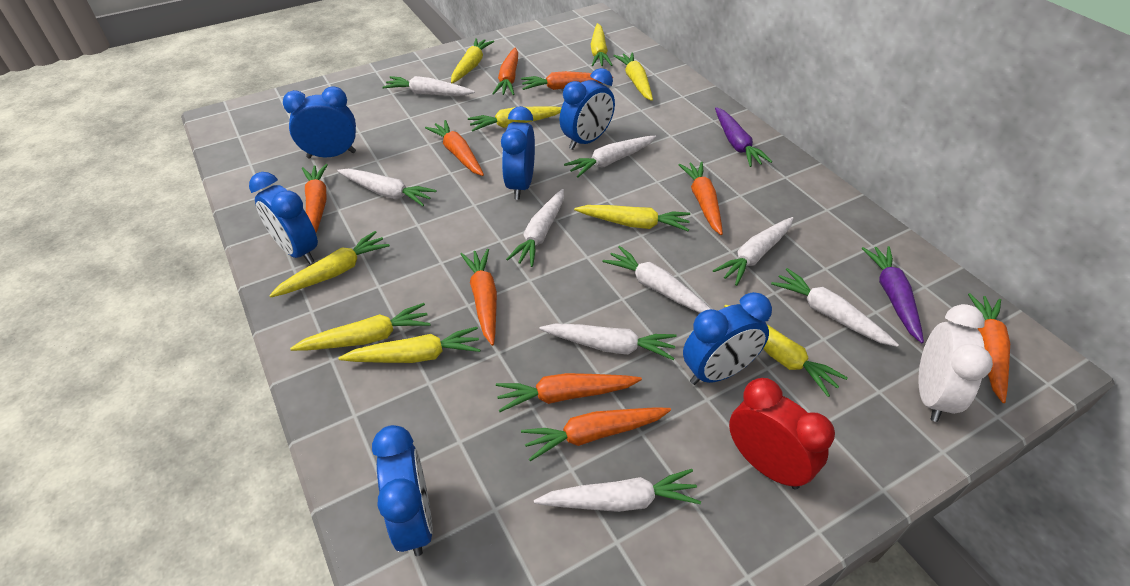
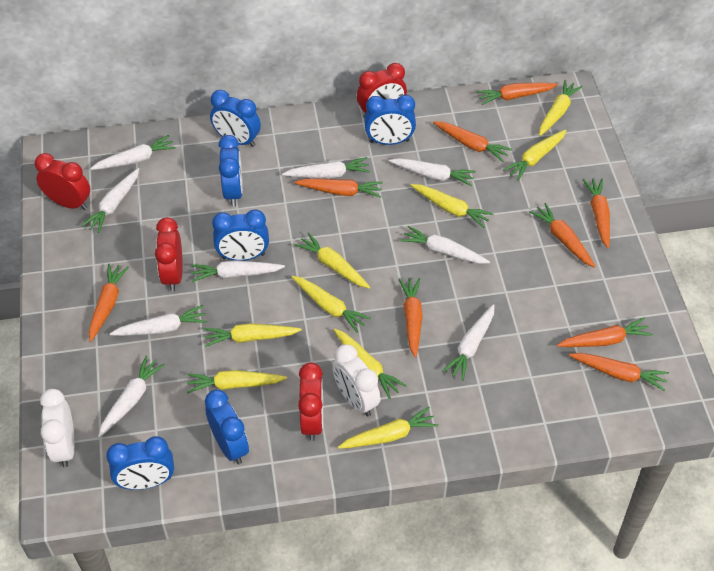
purple carrot: 2 -> 0
red clock: 1 -> 4
white clock: 1 -> 2

